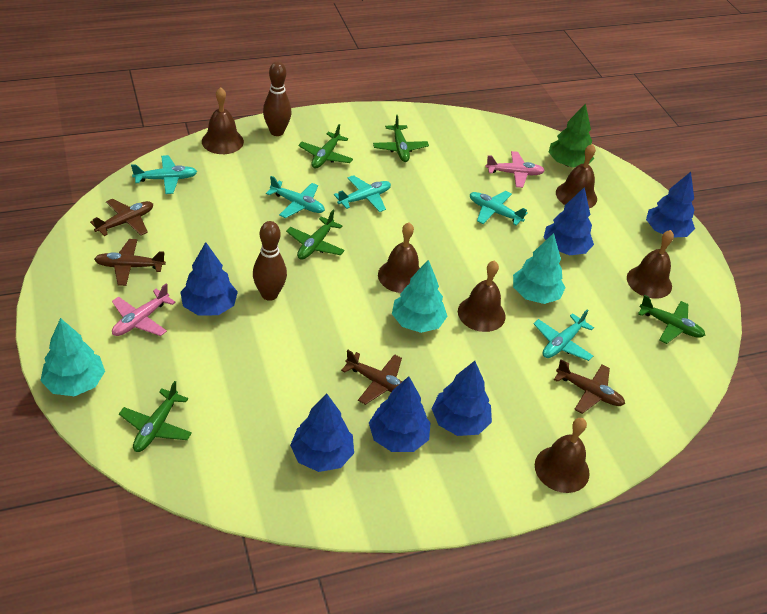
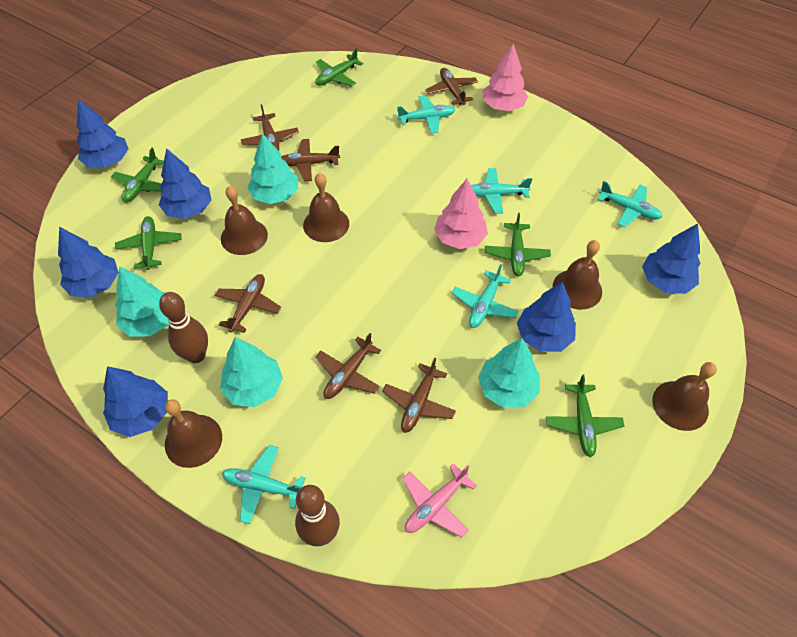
brown bell: 6 -> 5
brown plane: 4 -> 6
green tree: 1 -> 0
pink plane: 2 -> 1
pink tree: 0 -> 2
turquoise tree: 3 -> 4

